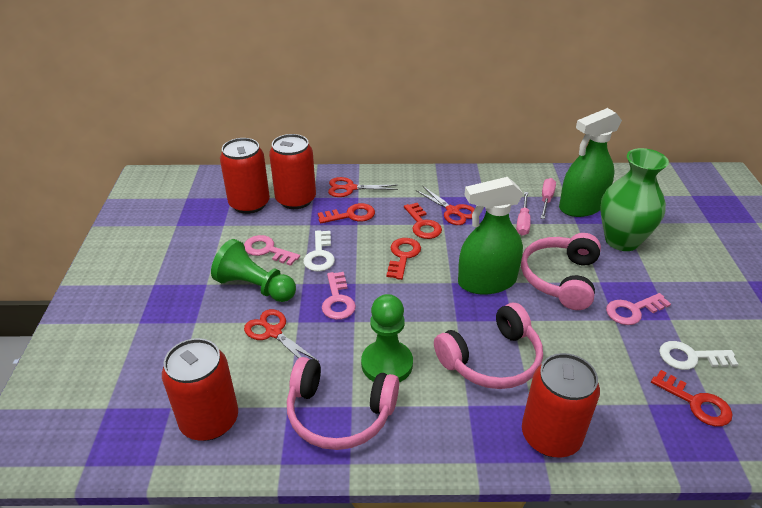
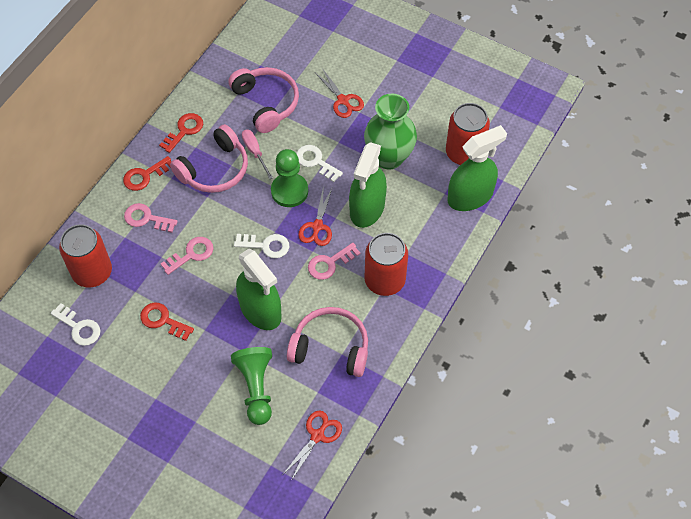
green spray bottle: 2 -> 3
pink screwdriver: 2 -> 1
red can: 4 -> 3
red key: 4 -> 3
white key: 2 -> 3

